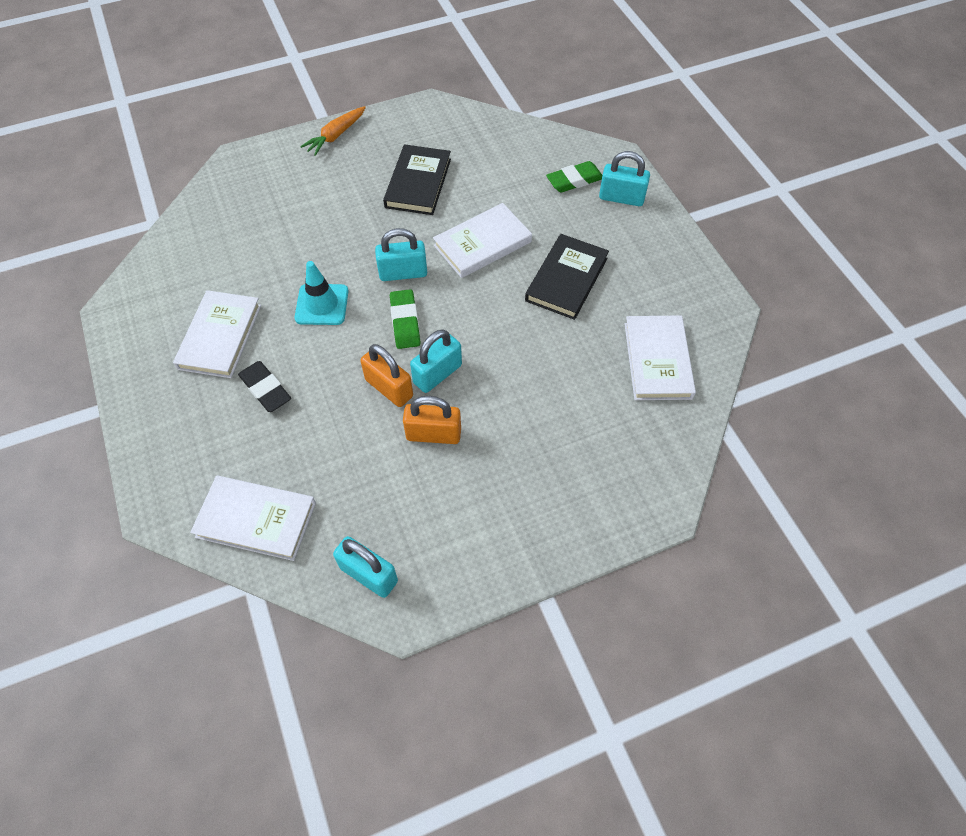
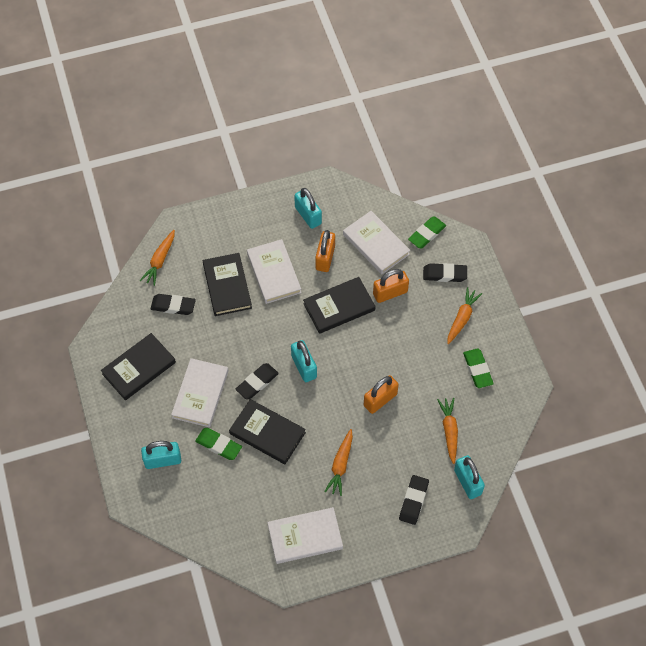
black book: 2 -> 4
black eraser: 1 -> 4
green eraser: 2 -> 3
orange carrot: 1 -> 4
orange padlock: 2 -> 3
turquoise traffic cone: 1 -> 0

